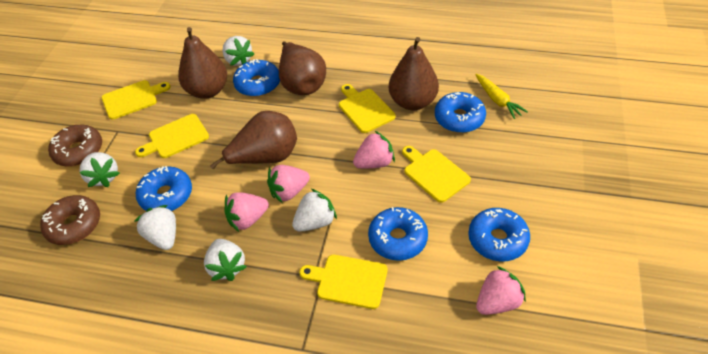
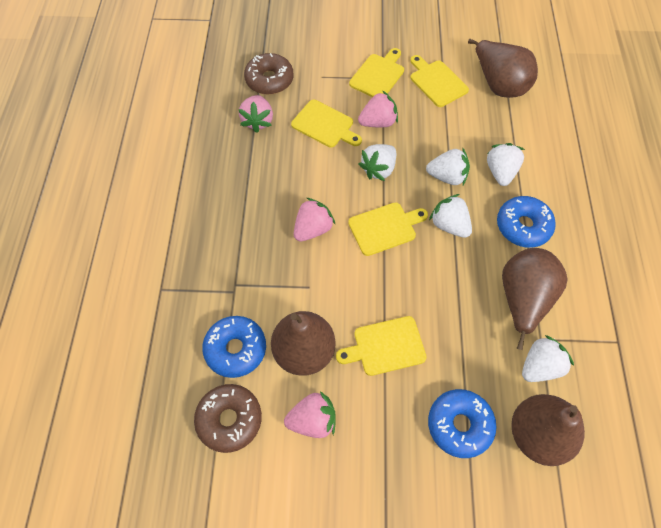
blue donut: 5 -> 3
yellow carrot: 1 -> 0

